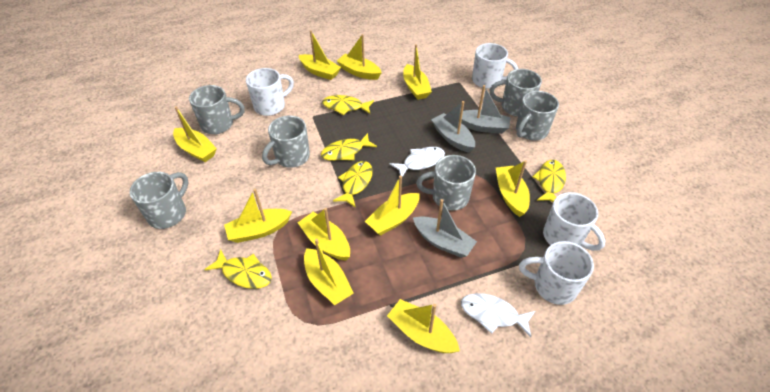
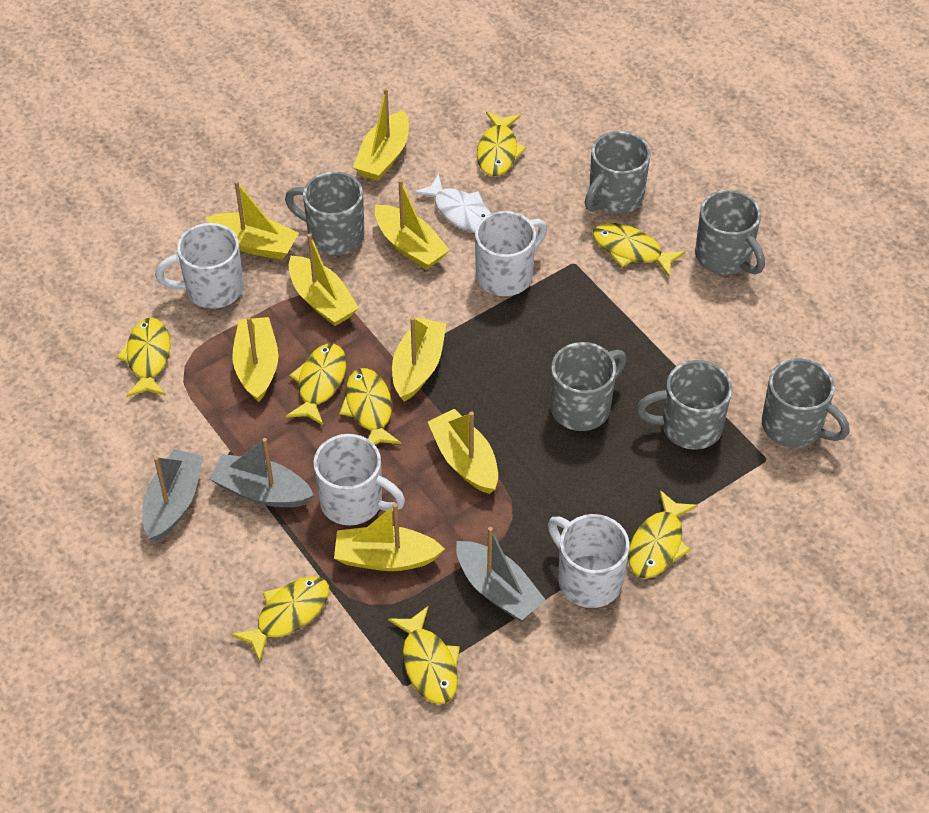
white fish: 2 -> 1
yellow boat: 10 -> 8
yellow fish: 5 -> 8

